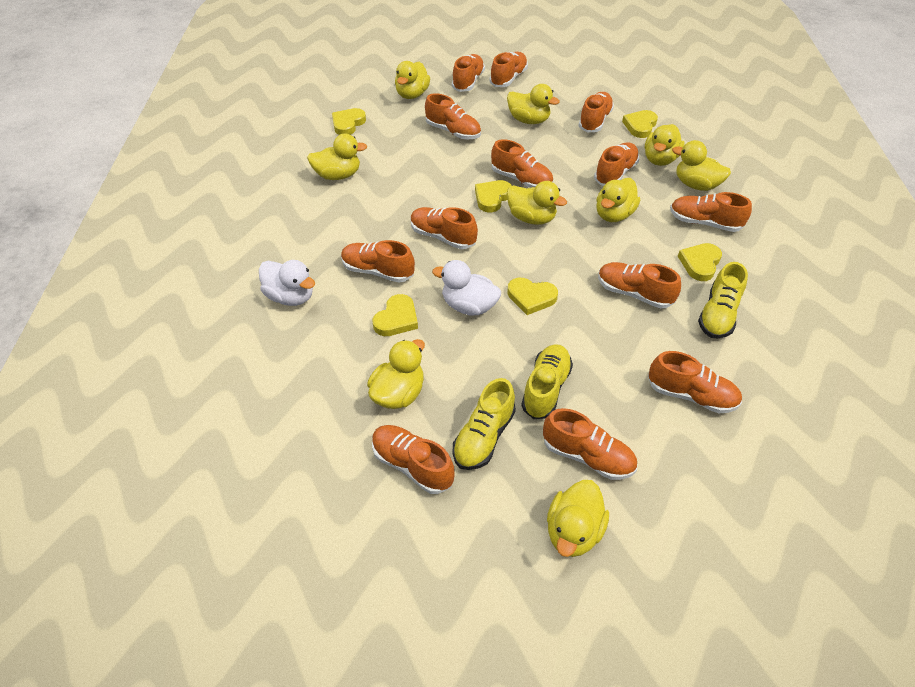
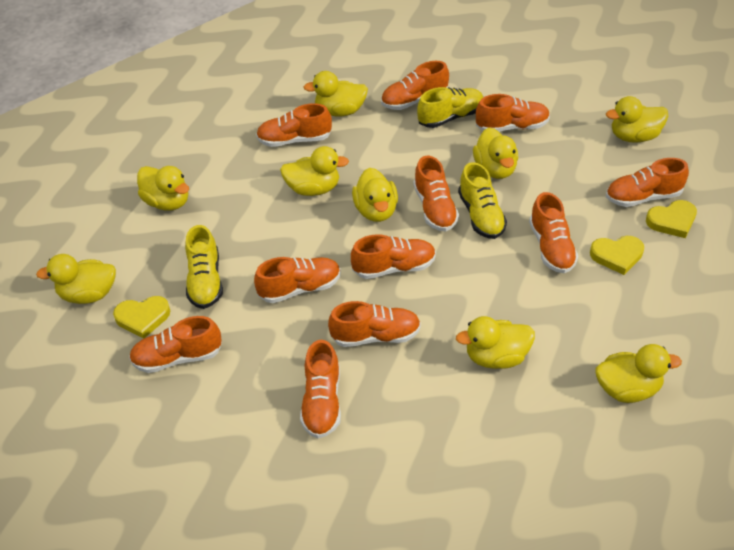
orange shoe: 13 -> 11
white duck: 2 -> 0
yellow heart: 6 -> 3

